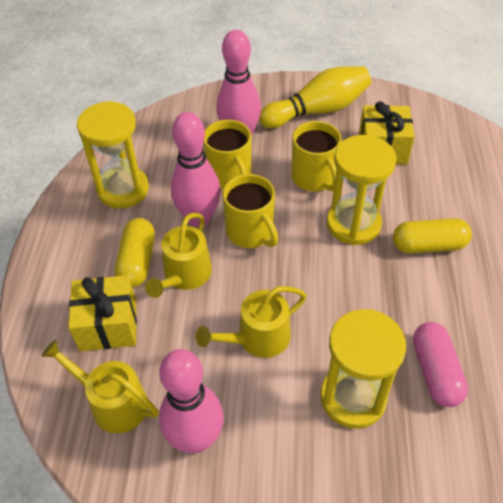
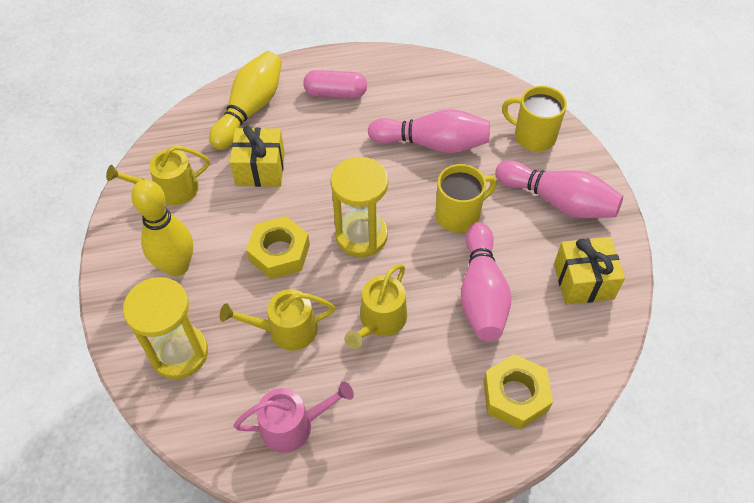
pink watering can: 0 -> 1
yellow bowling pin: 1 -> 2
yellow capsule: 2 -> 0
yellow hourglass: 3 -> 2
yellow mug: 3 -> 2
yellow nut: 0 -> 2

